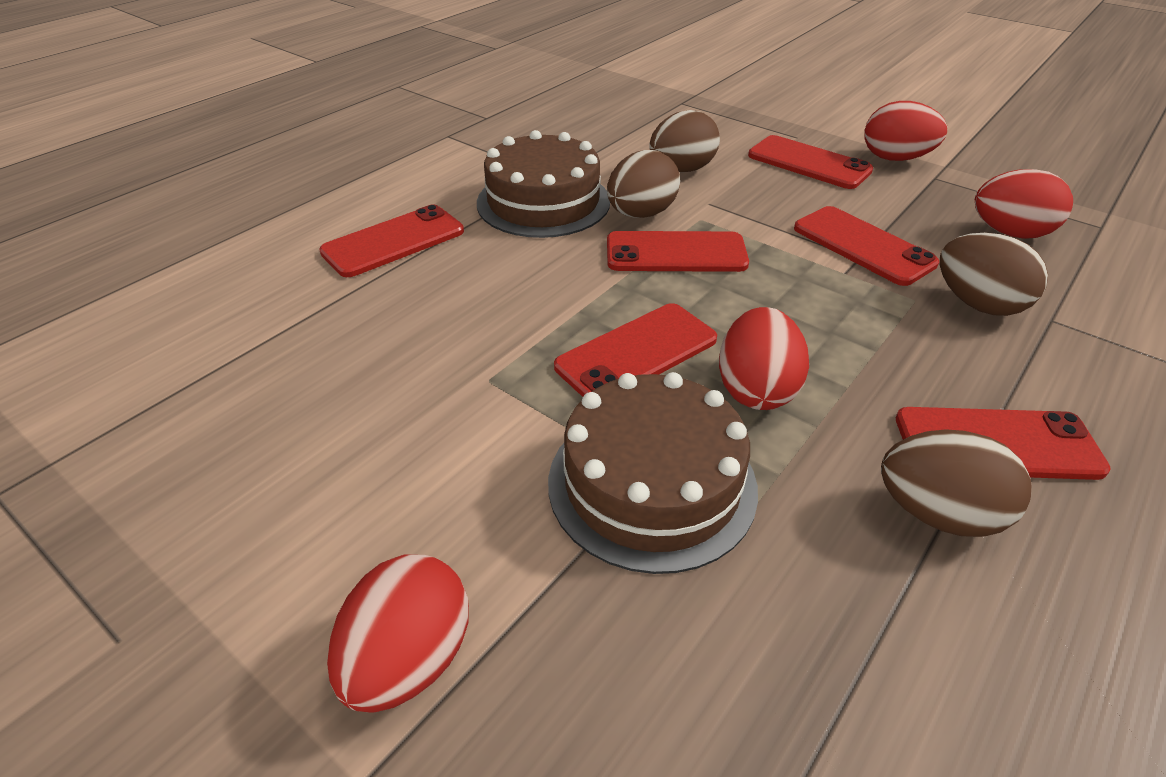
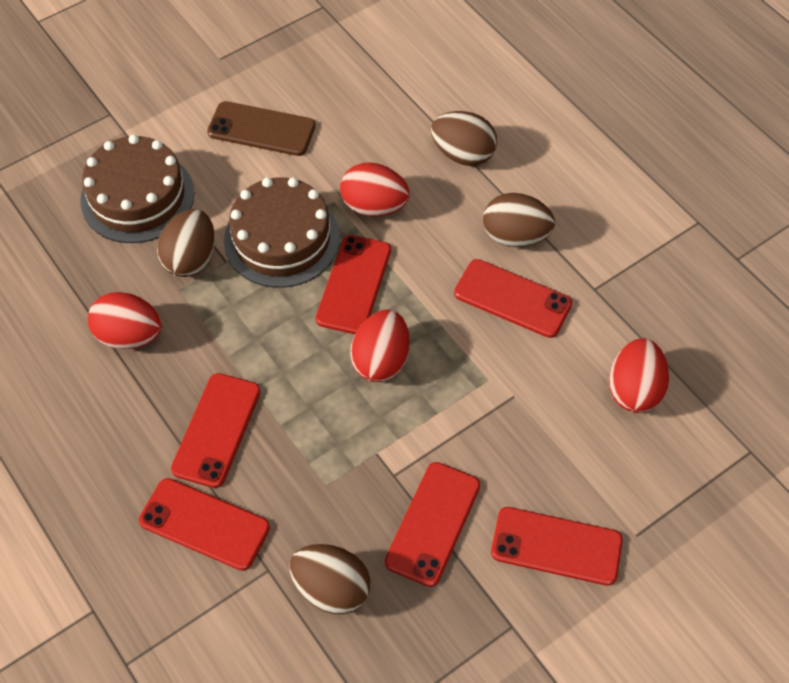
brown phone: 0 -> 1

